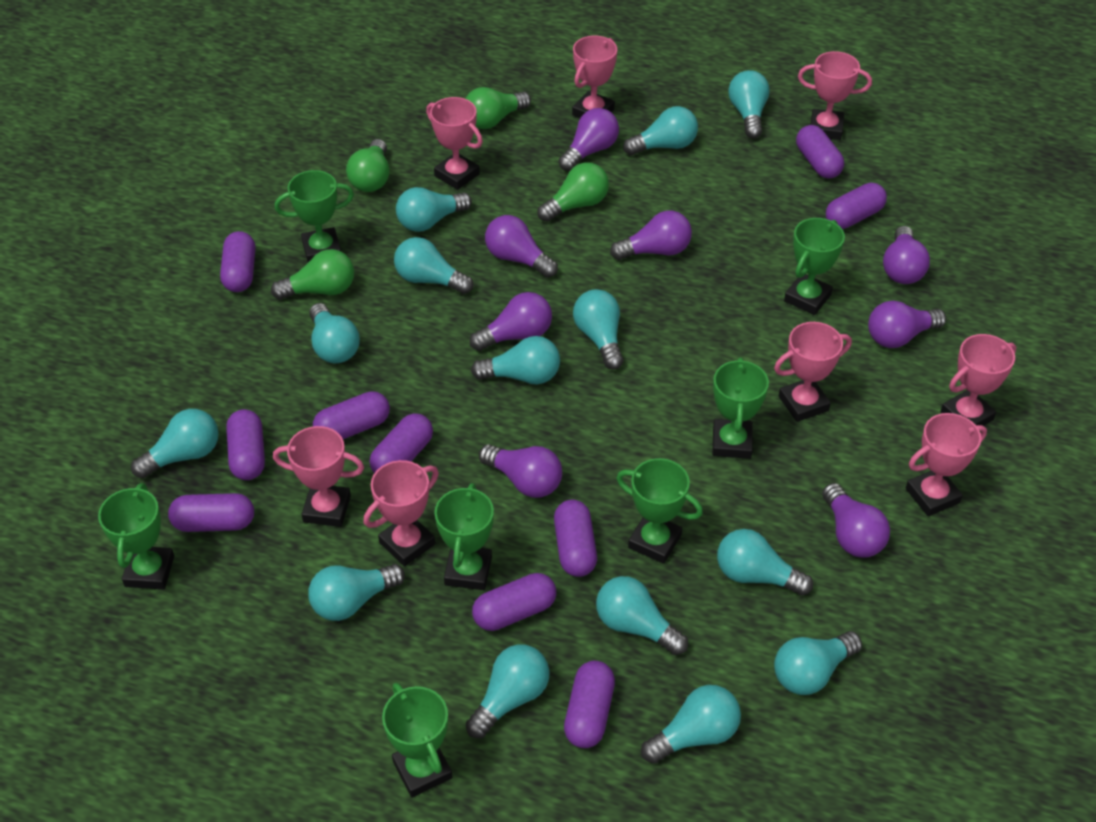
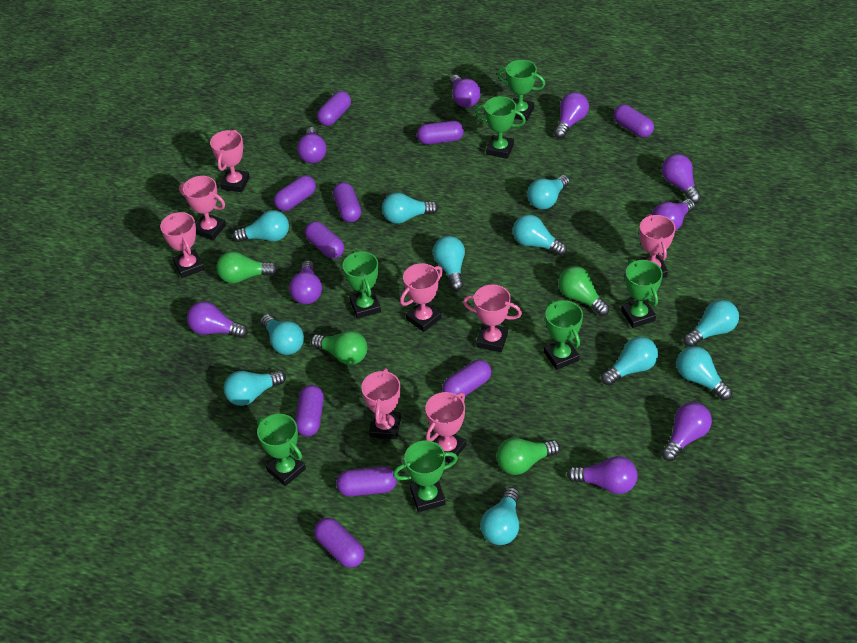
purple light bulb: 8 -> 9
turquoise light bulb: 14 -> 11

